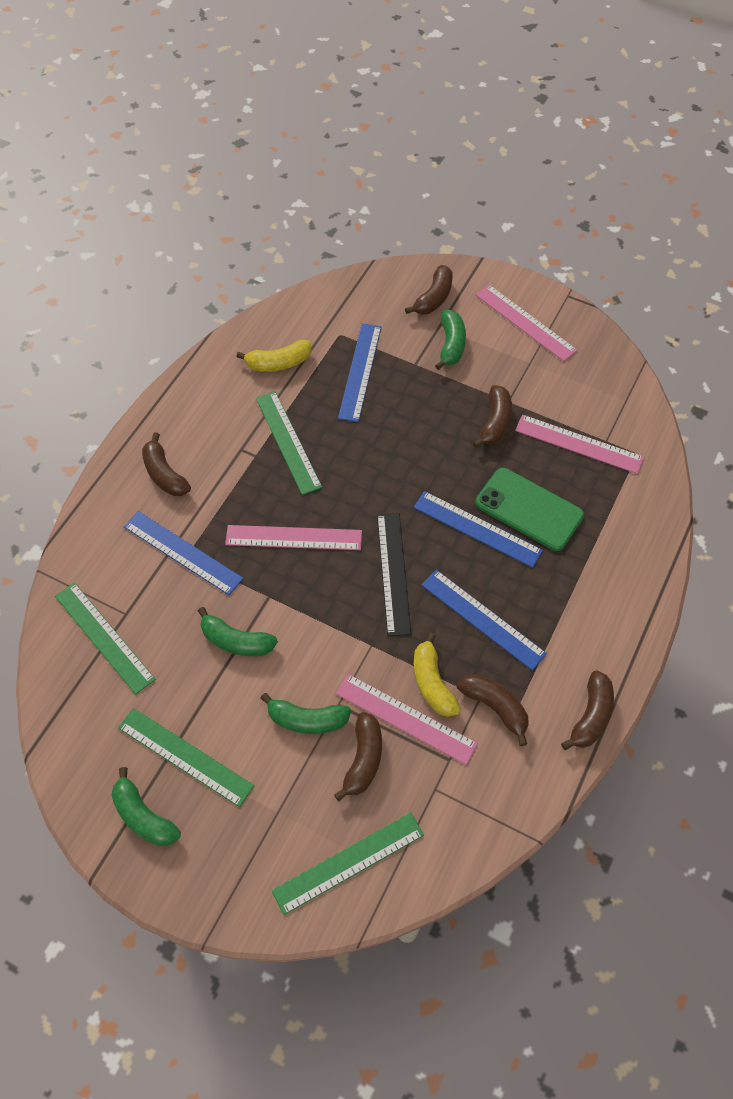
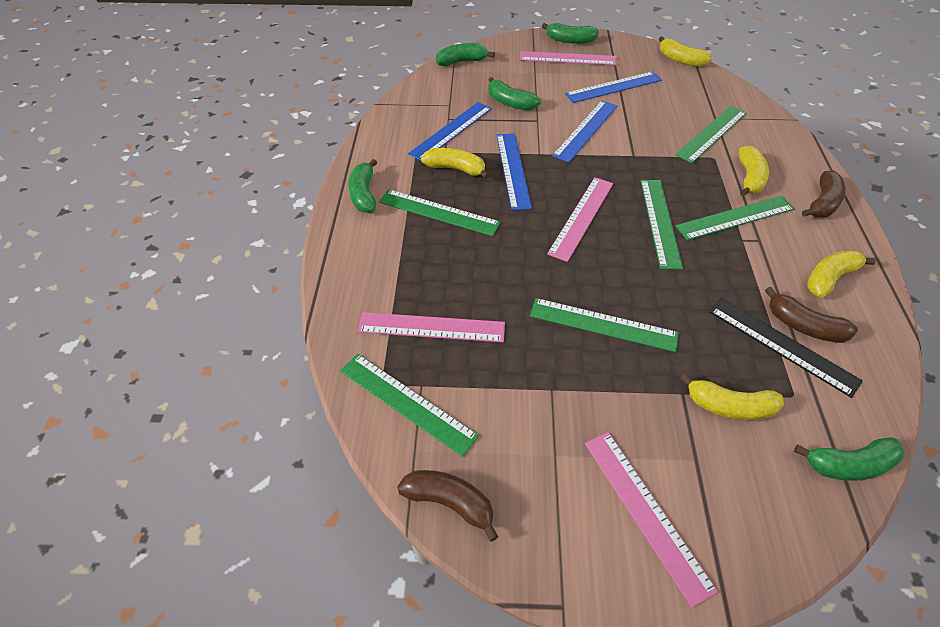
brown banana: 6 -> 3
green banana: 4 -> 5
green phone: 1 -> 0
green ruler: 4 -> 6
yellow banana: 2 -> 5

